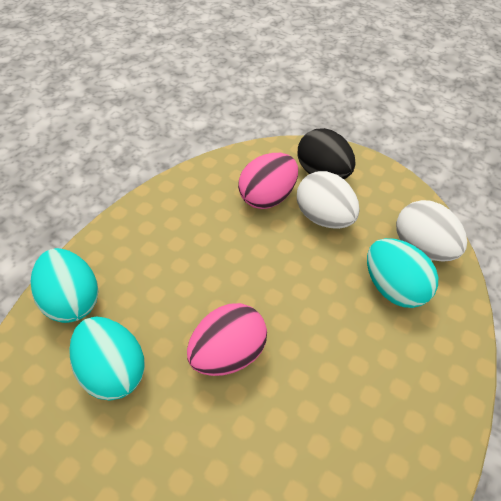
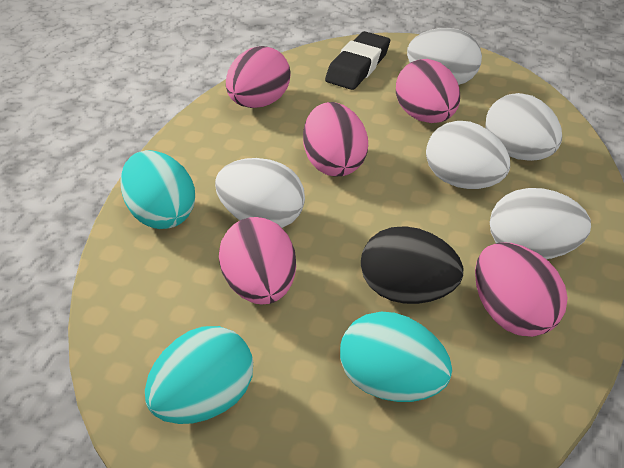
black eraser: 0 -> 1
pink egg: 2 -> 5
white egg: 2 -> 5

